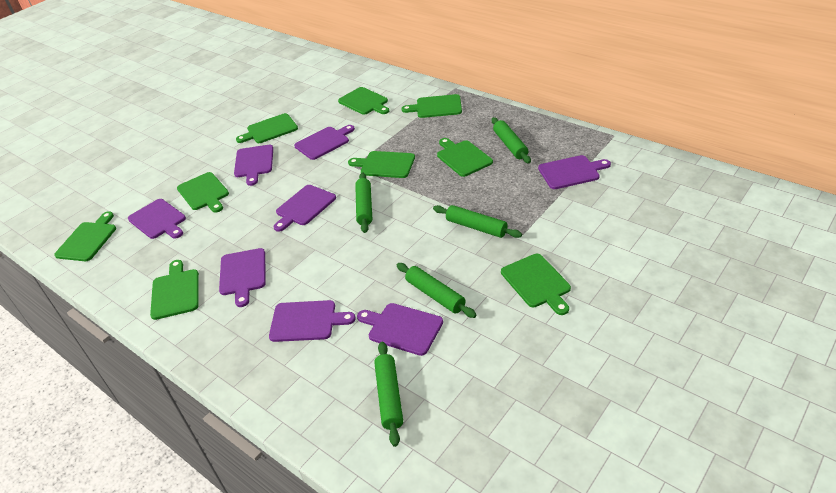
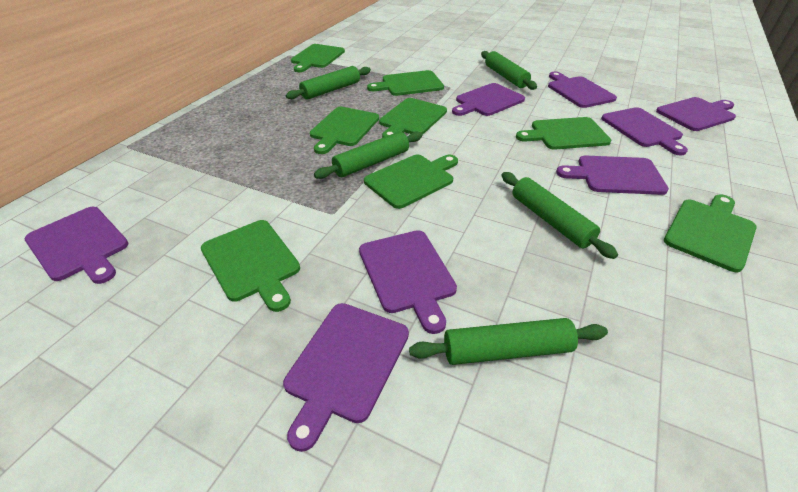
green cutting board: 9 -> 8

